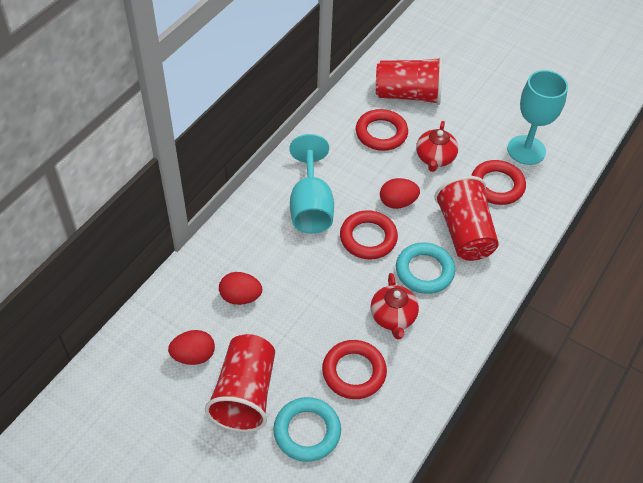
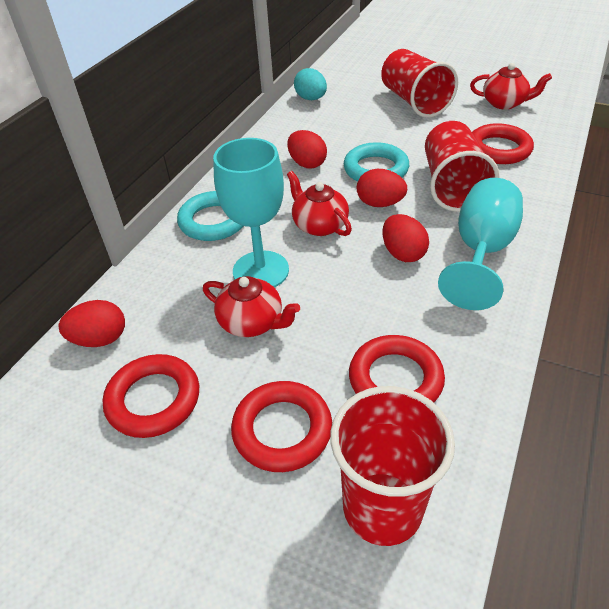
red egg: 3 -> 4
red teapot: 2 -> 3
turquoise egg: 0 -> 1

